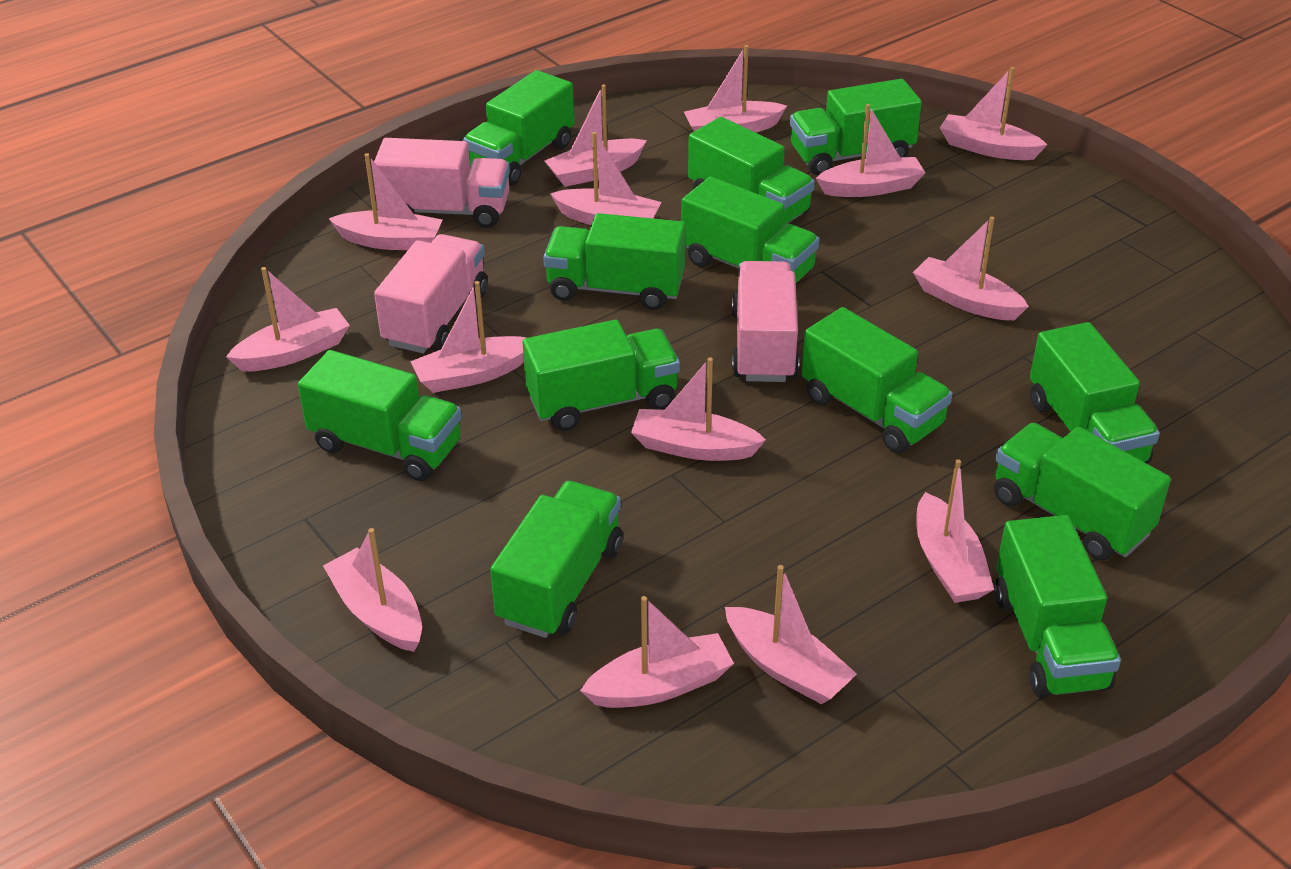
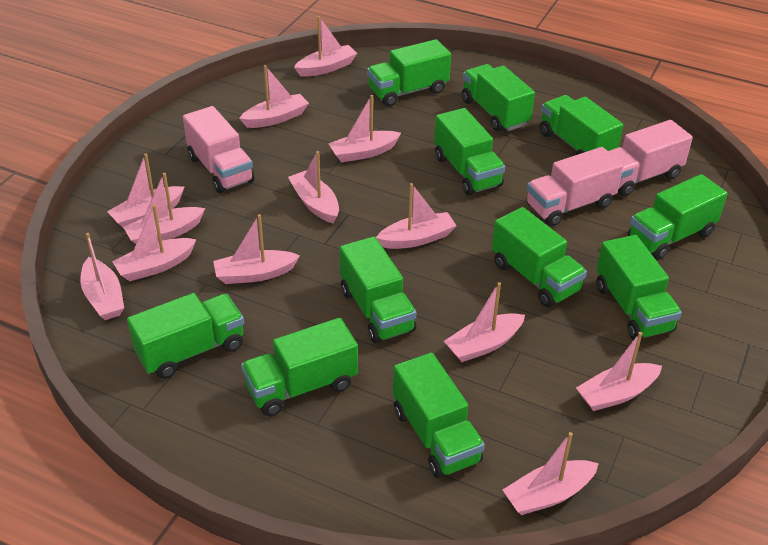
green truck: 12 -> 11
pink boat: 14 -> 13

